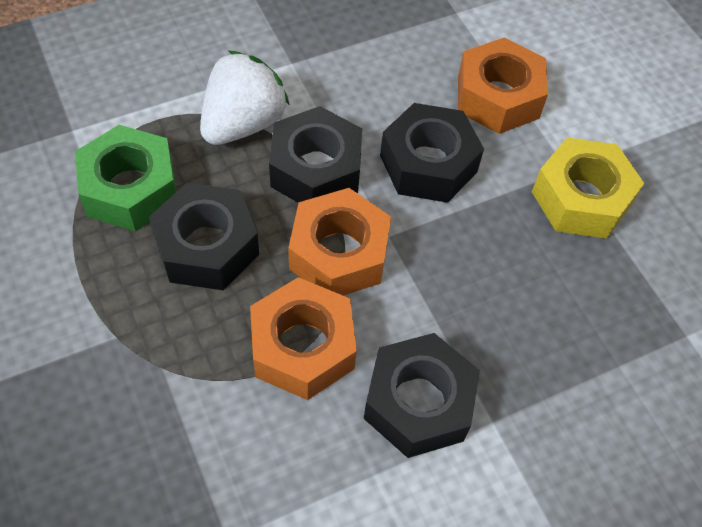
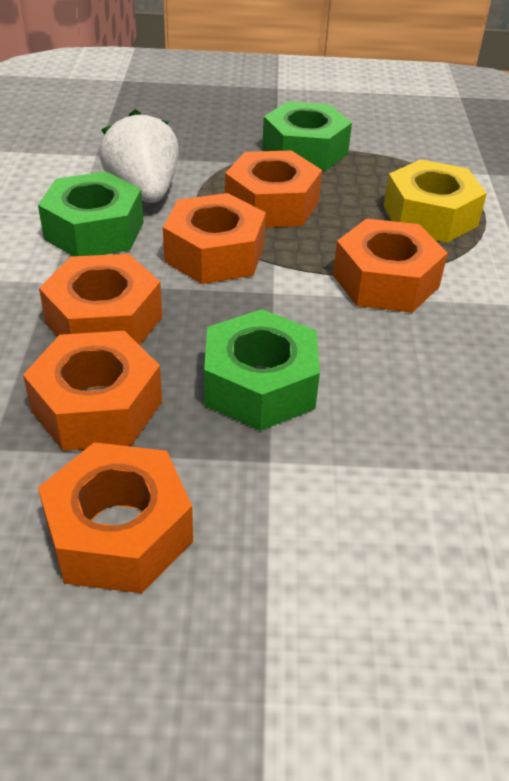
black nut: 4 -> 0
green nut: 1 -> 3
orange nut: 3 -> 6

